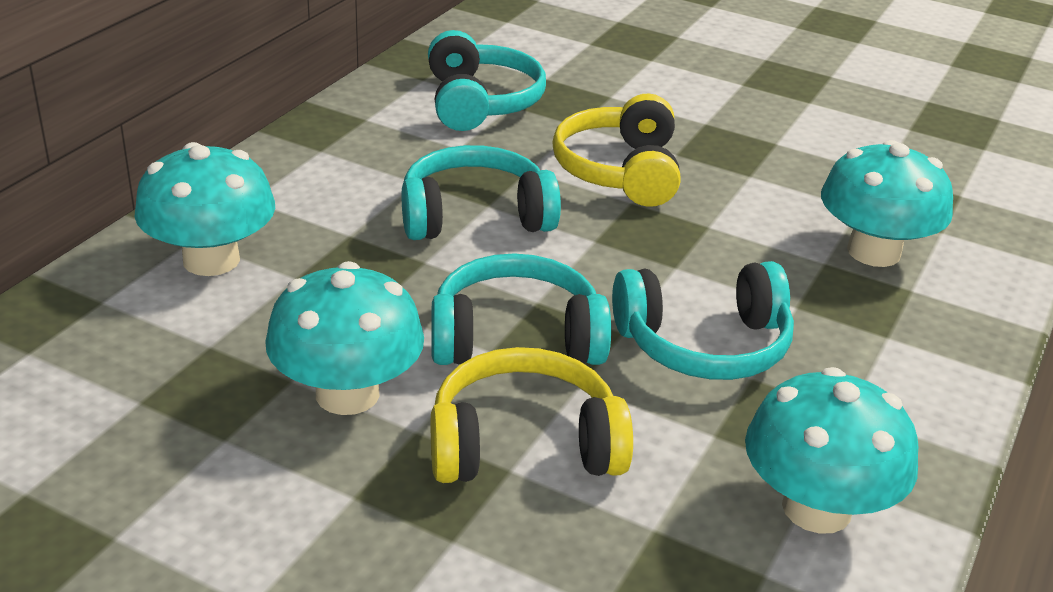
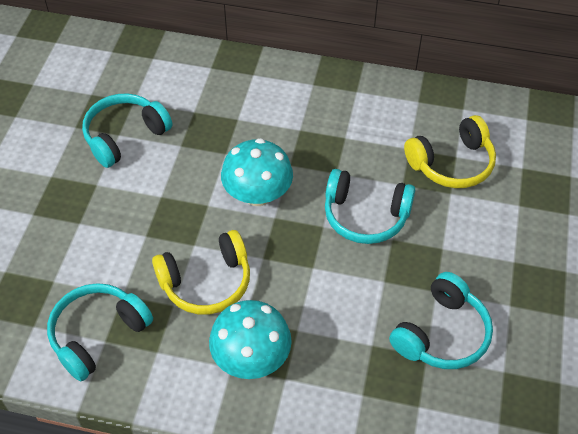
turquoise mushroom: 4 -> 2

